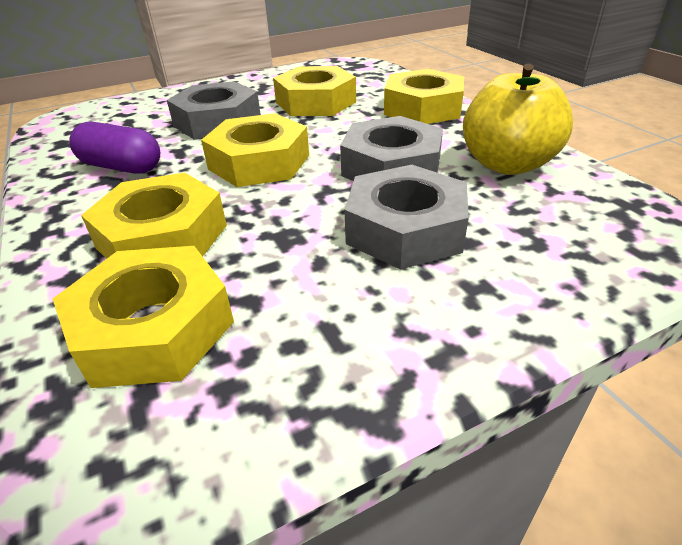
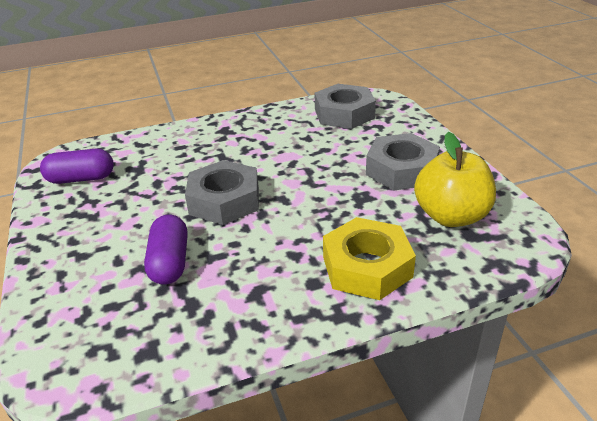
purple capsule: 1 -> 2
yellow nut: 5 -> 1

